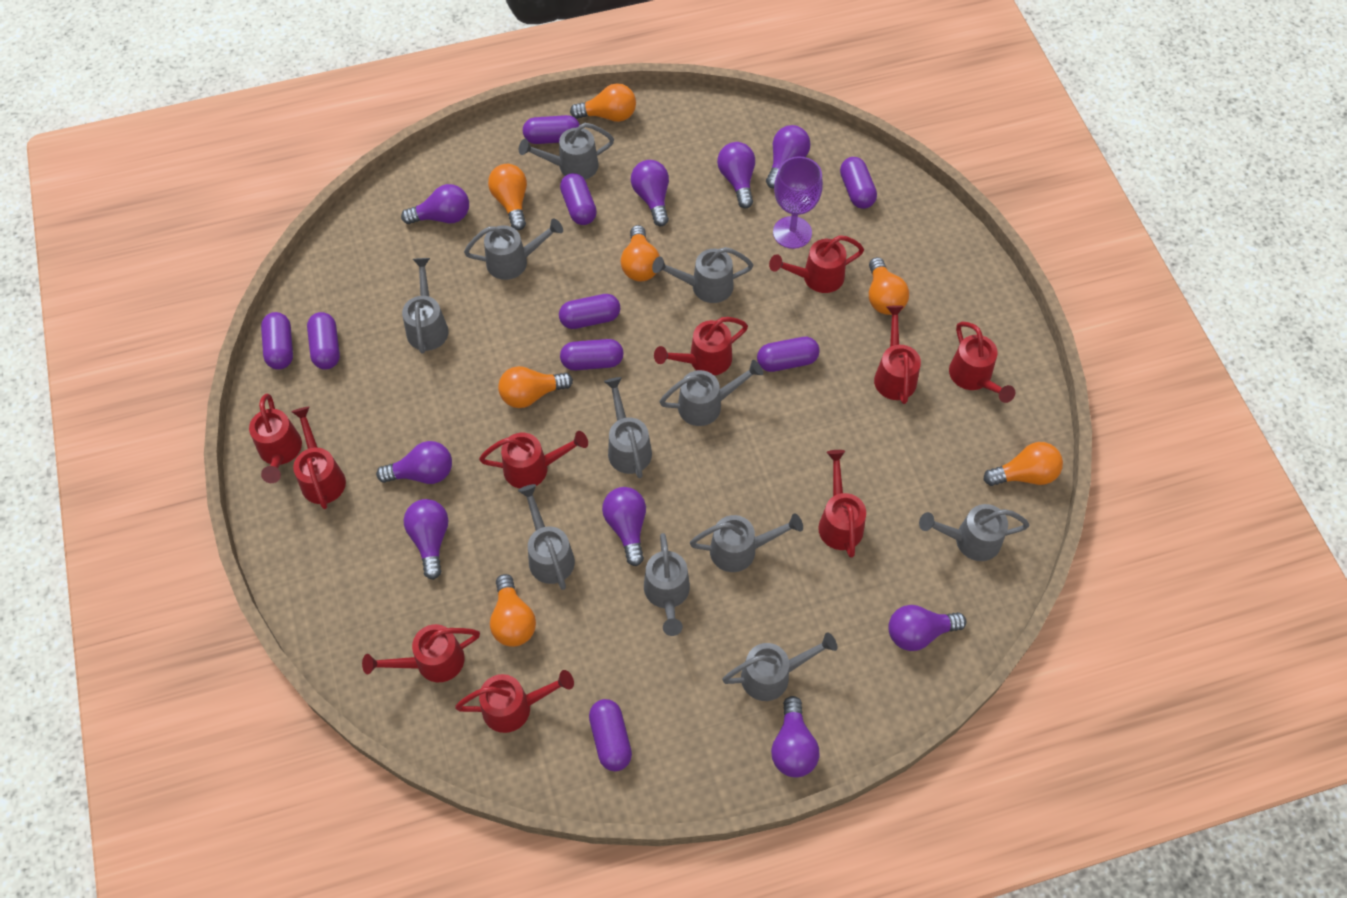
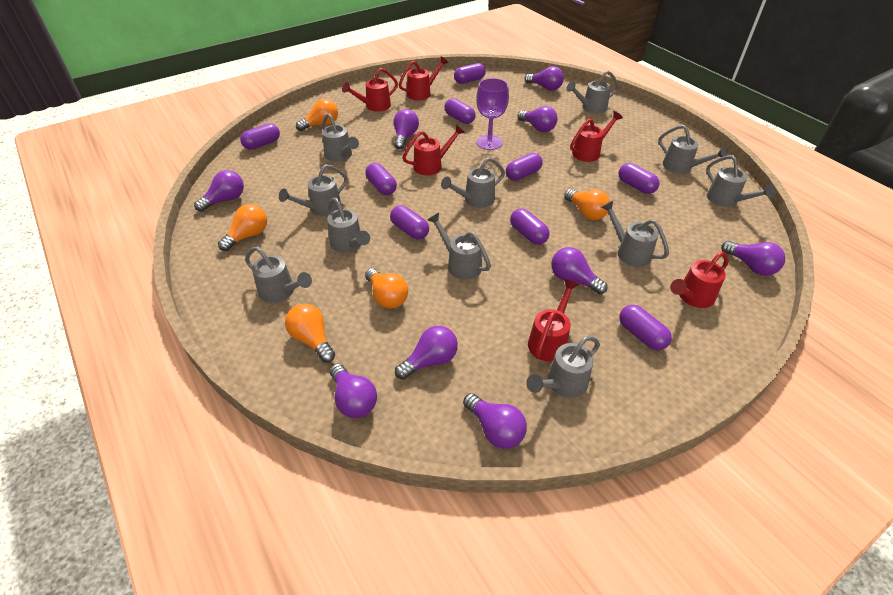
orange light bulb: 7 -> 5
red watering can: 10 -> 6

